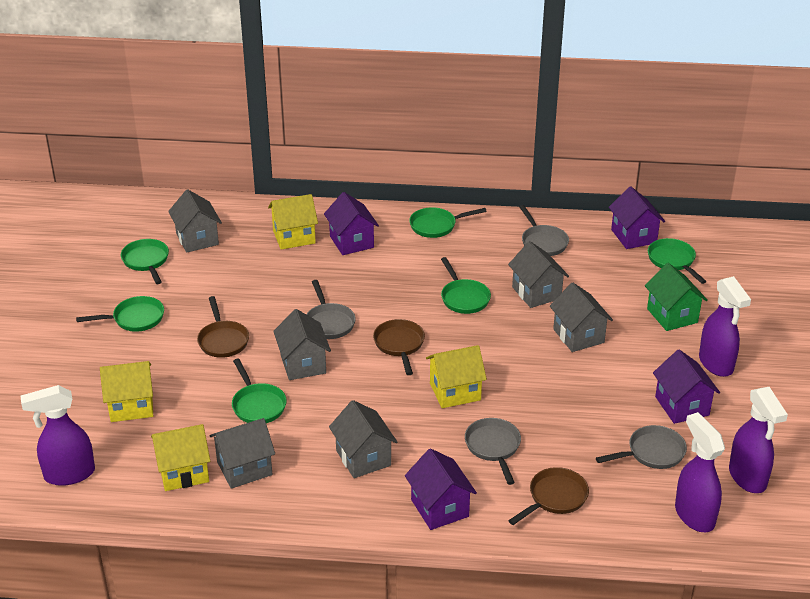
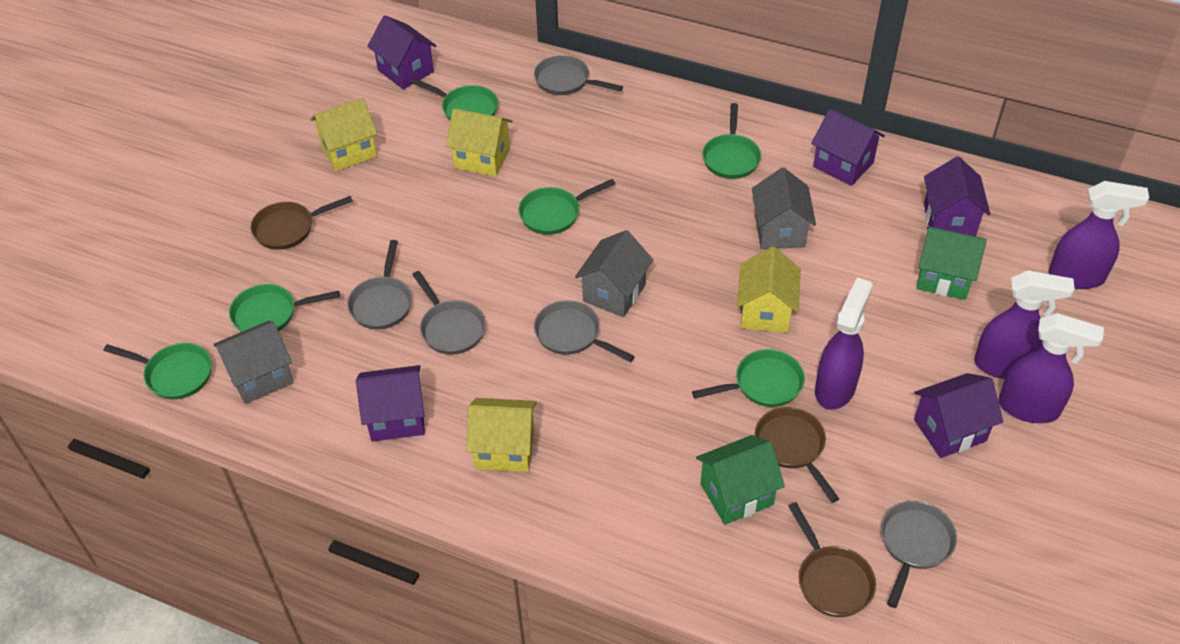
green house: 1 -> 2
grey house: 6 -> 3
grey pan: 4 -> 5
purple house: 4 -> 5

